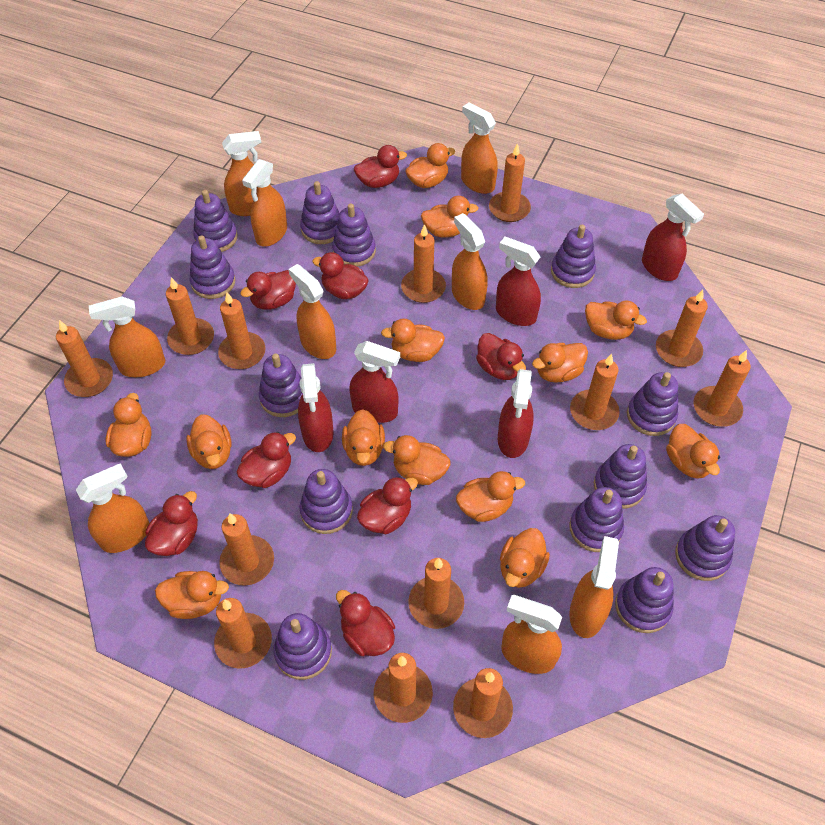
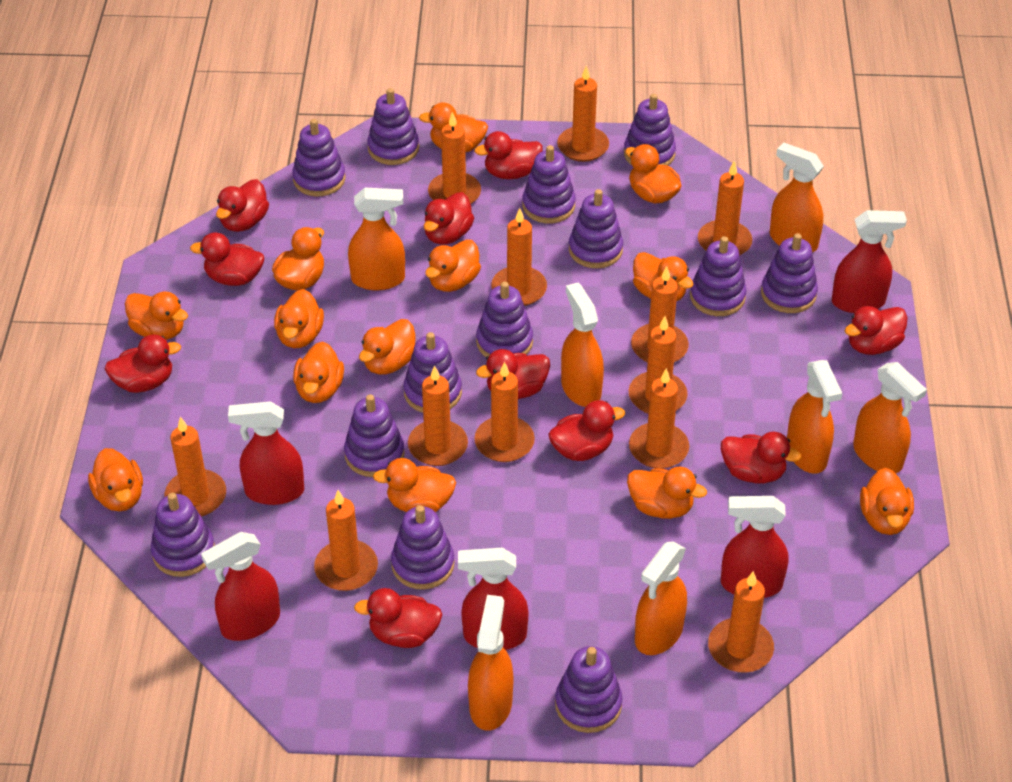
orange candle: 13 -> 12
orange spray bottle: 9 -> 7
red duck: 8 -> 10

